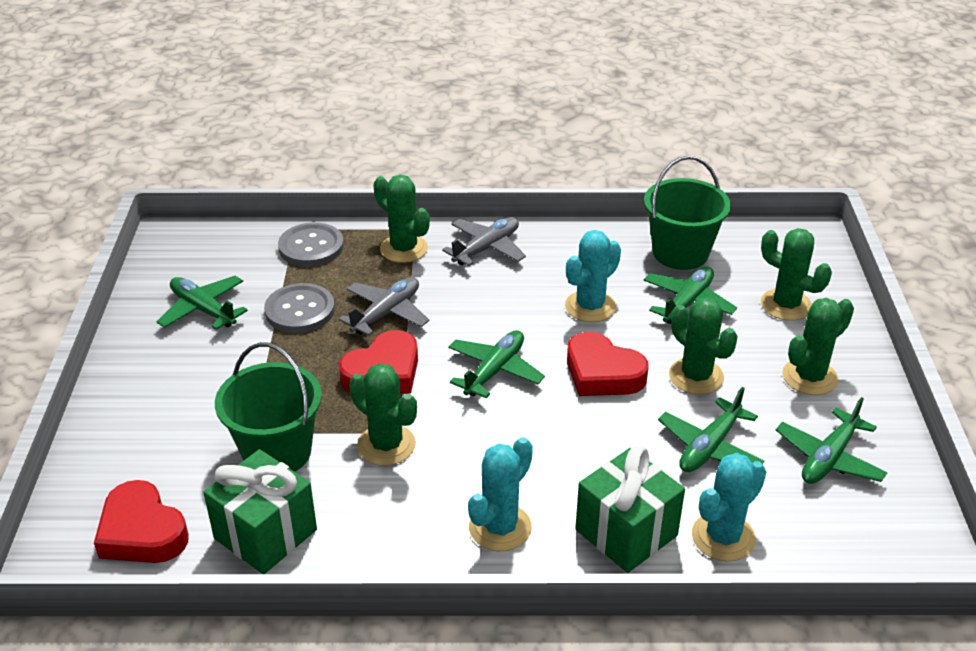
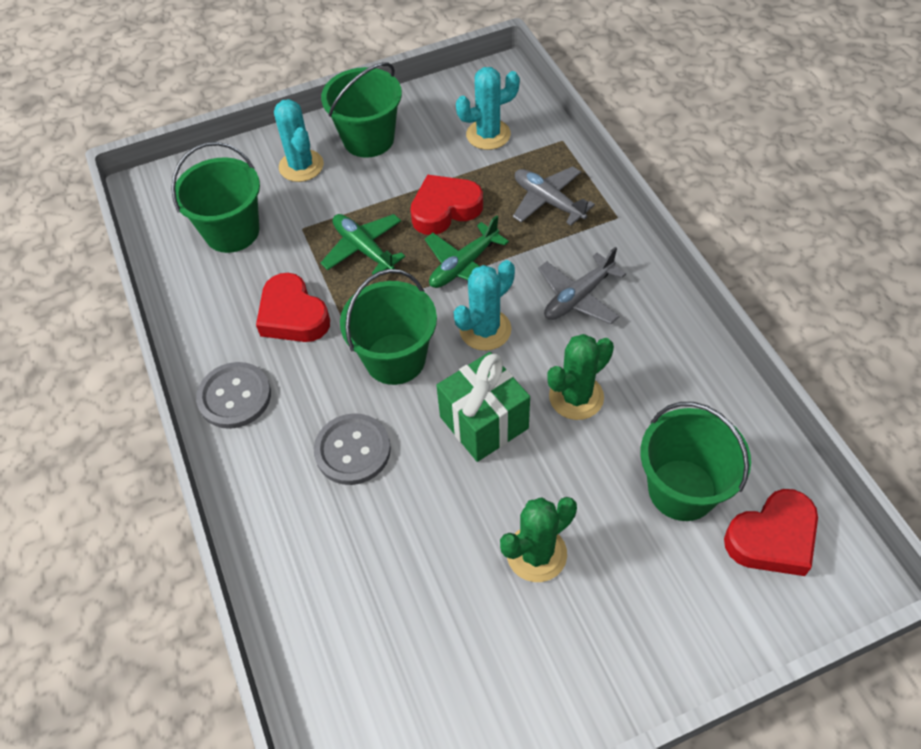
green bucket: 2 -> 4
green cactus: 5 -> 2
green gift: 2 -> 1
green plane: 5 -> 2

